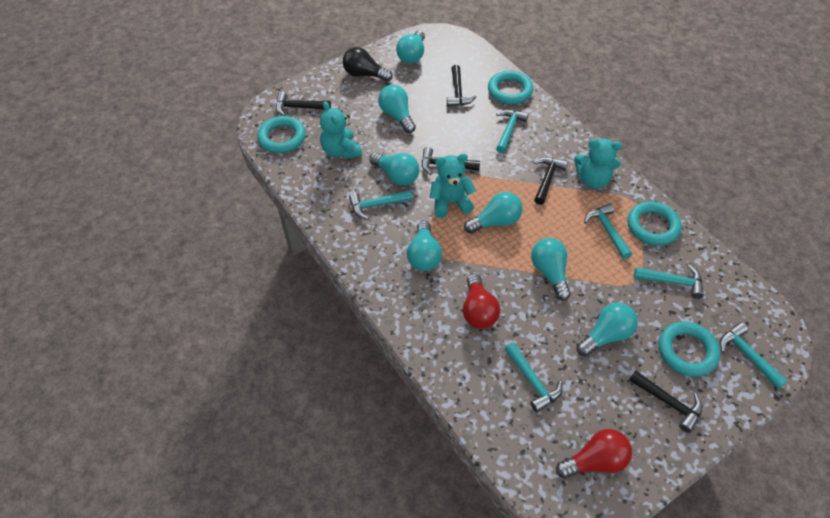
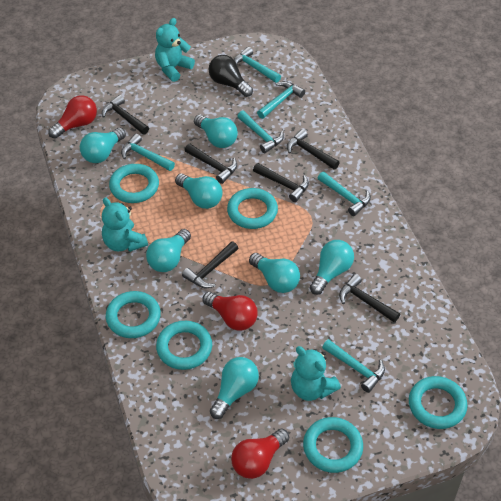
black hammer: 5 -> 6
red light bulb: 2 -> 3
turquoise ring: 4 -> 6

